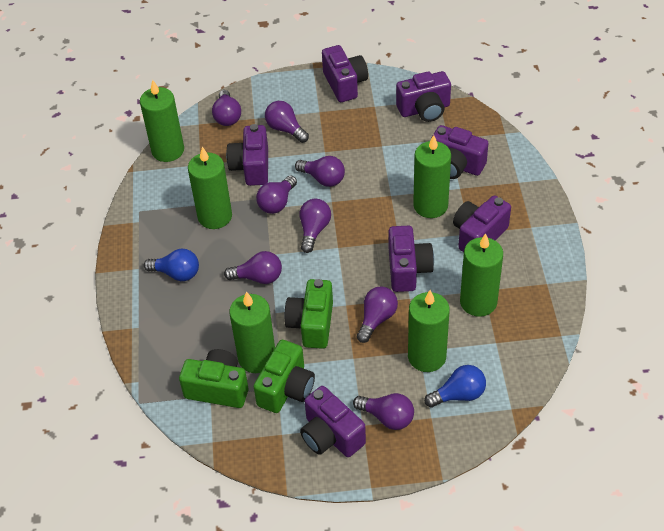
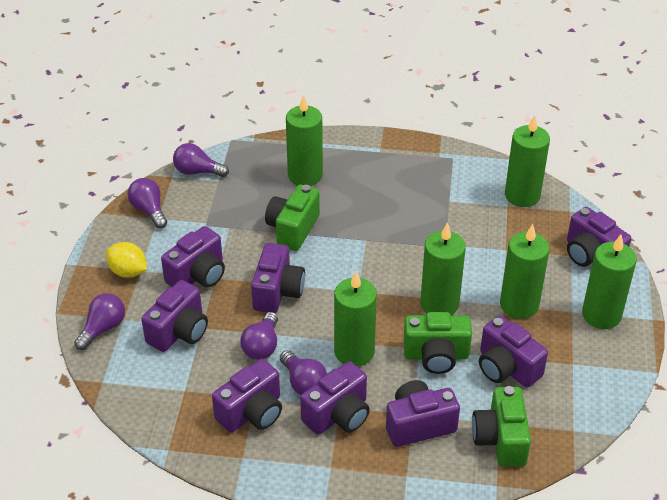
blue light bulb: 2 -> 0
purple camera: 7 -> 8
purple light bulb: 8 -> 5
yellow lemon: 0 -> 1

